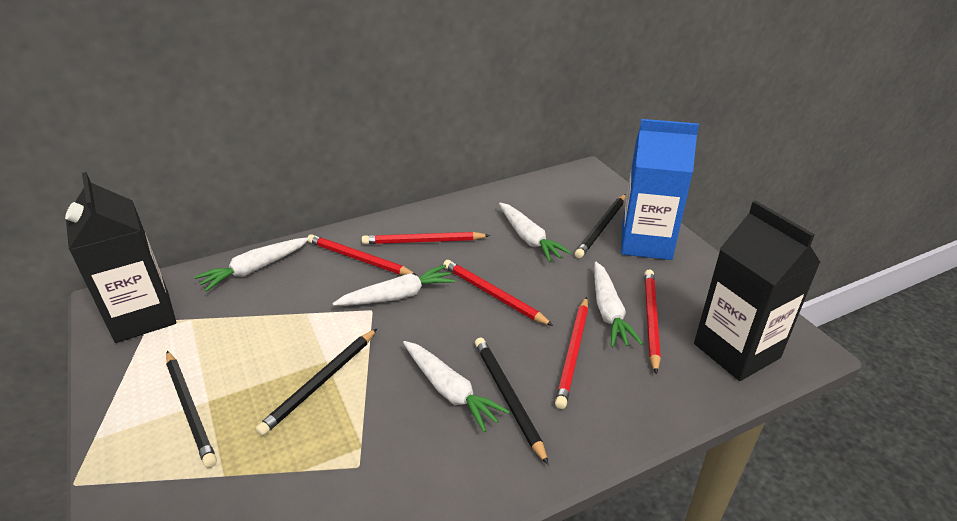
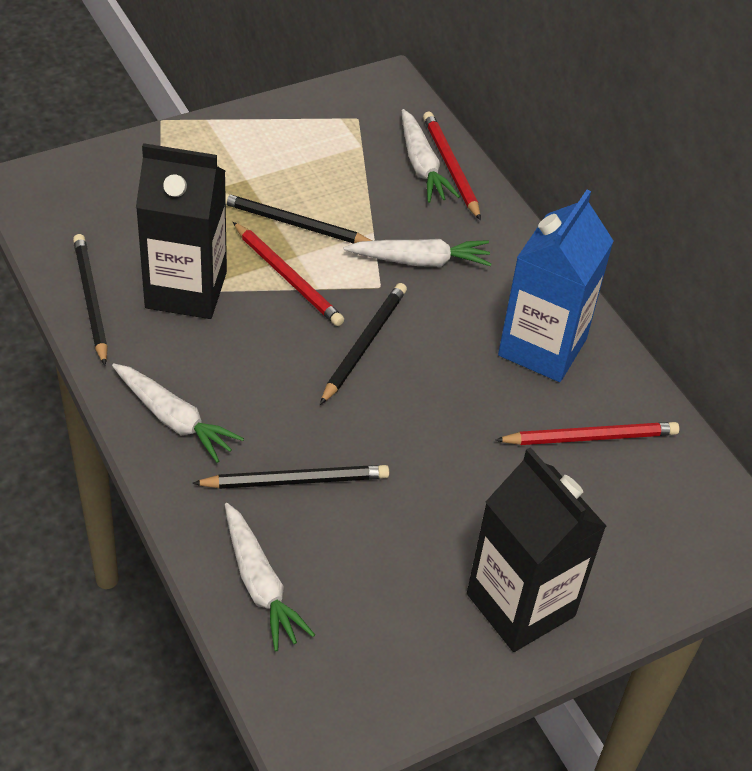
red pencil: 5 -> 3
white carrot: 5 -> 4

